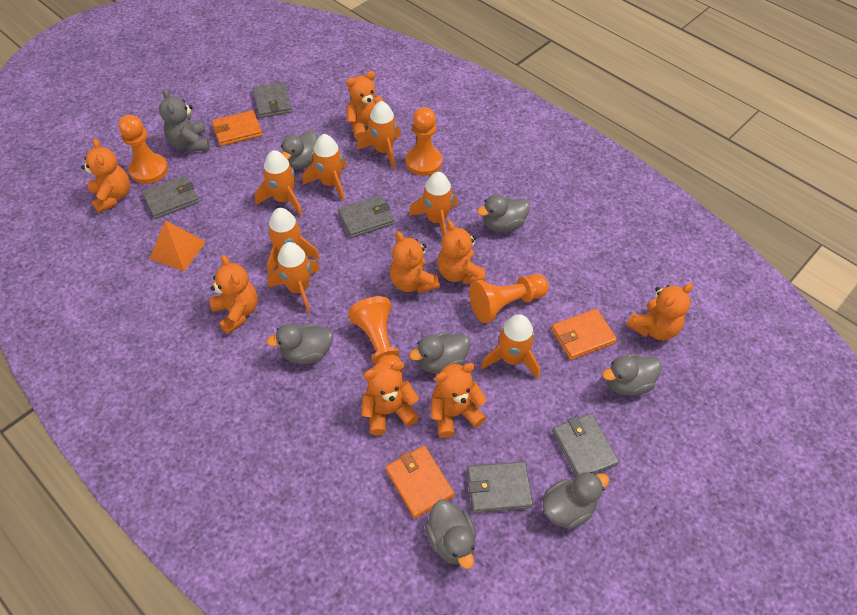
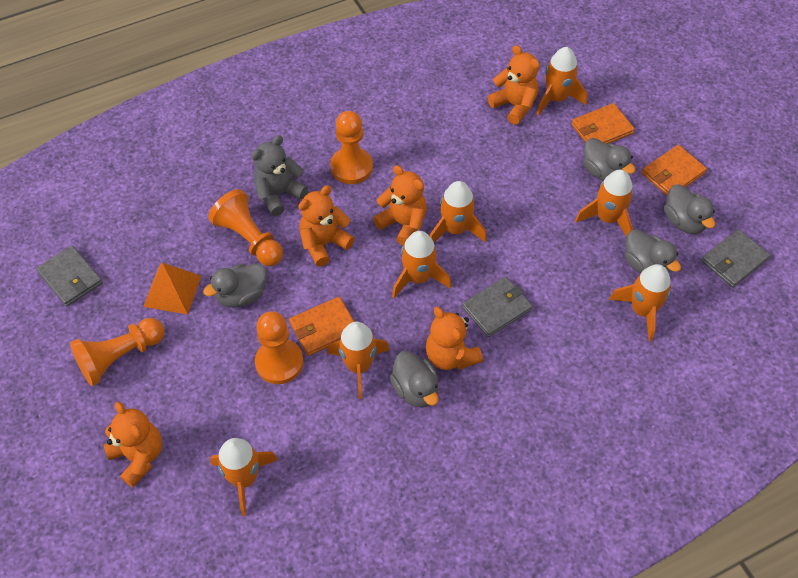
grey duck: 7 -> 5
grey wallet: 5 -> 3
orange teddy bear: 8 -> 5

